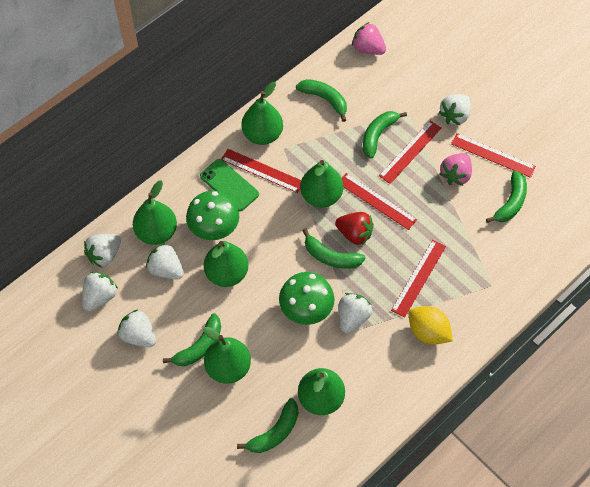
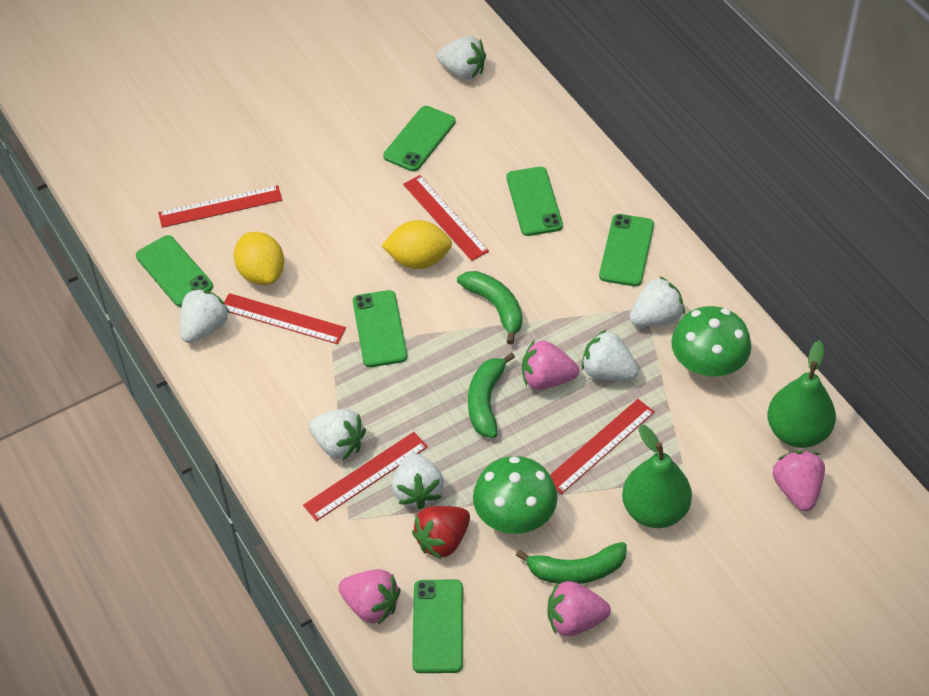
green banana: 6 -> 3
green pear: 6 -> 2
green phone: 1 -> 6
pink strawberry: 2 -> 4
yellow lemon: 1 -> 2

